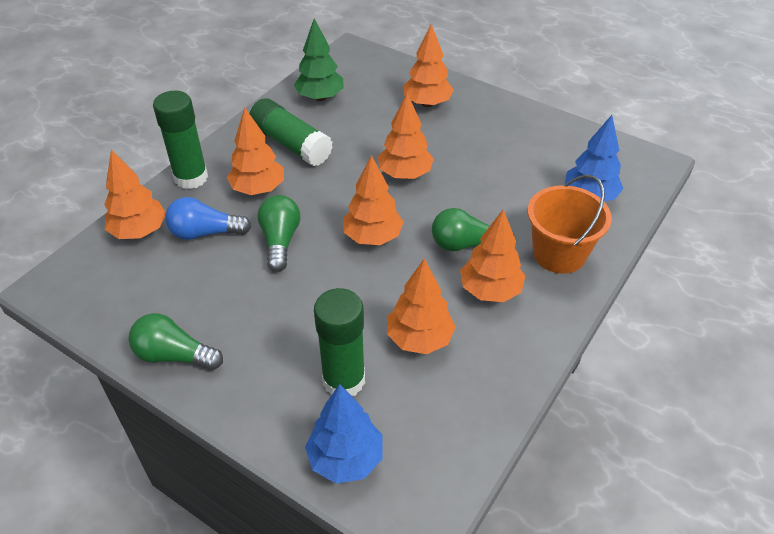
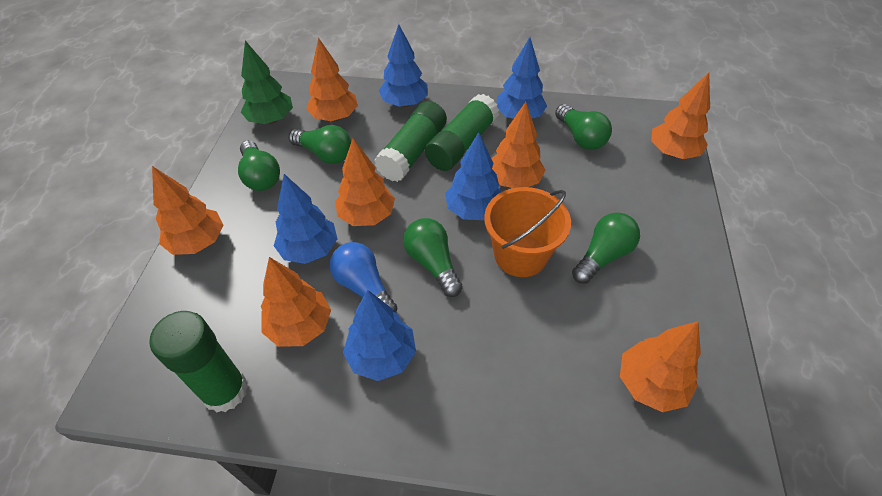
blue tree: 2 -> 5
green light bulb: 3 -> 5

